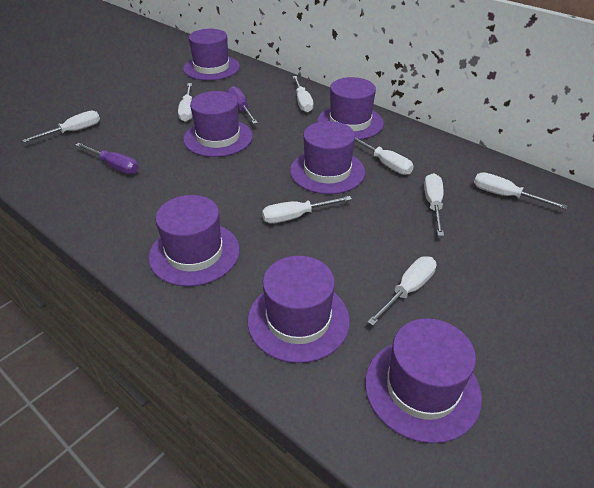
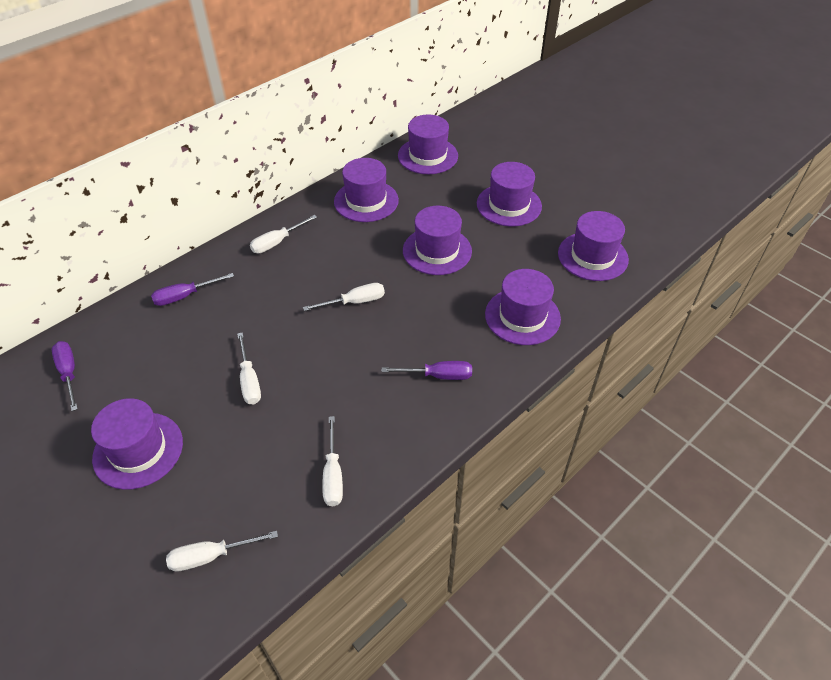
purple screwdriver: 2 -> 3
white screwdriver: 8 -> 5

